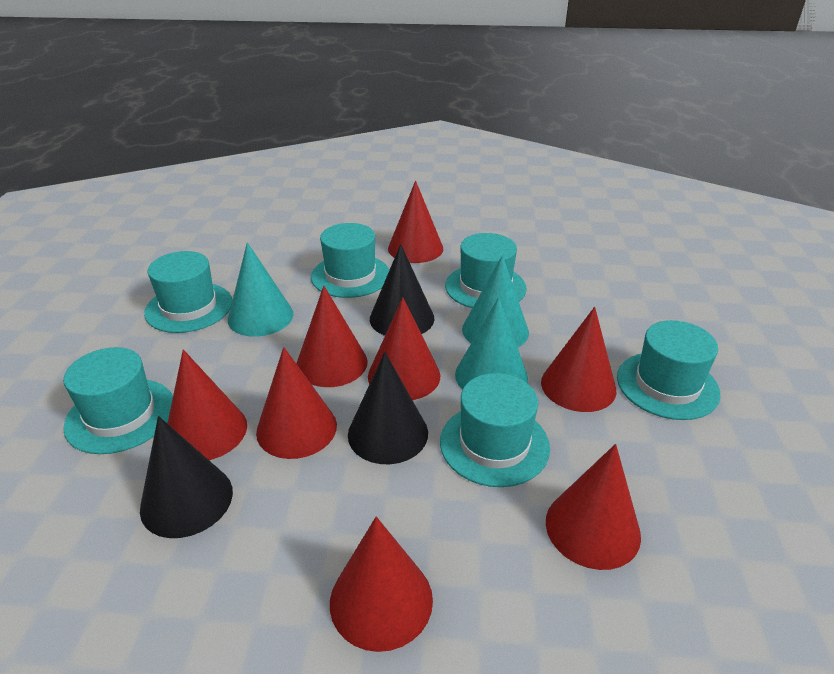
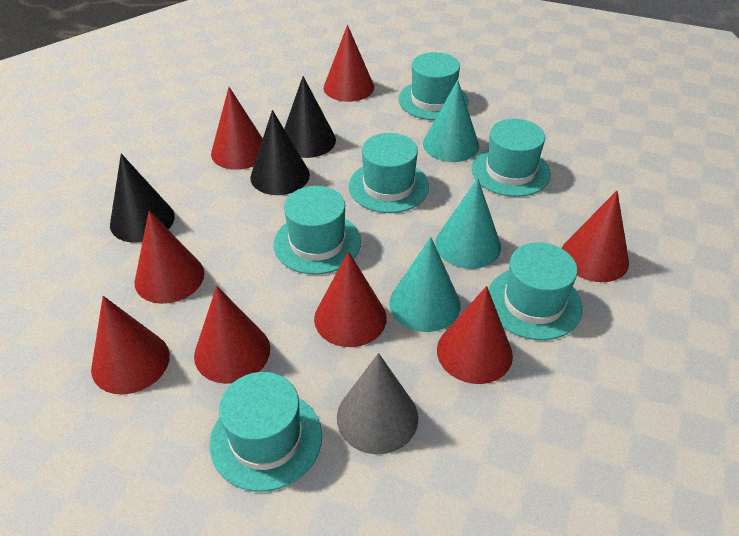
grey cone: 0 -> 1

